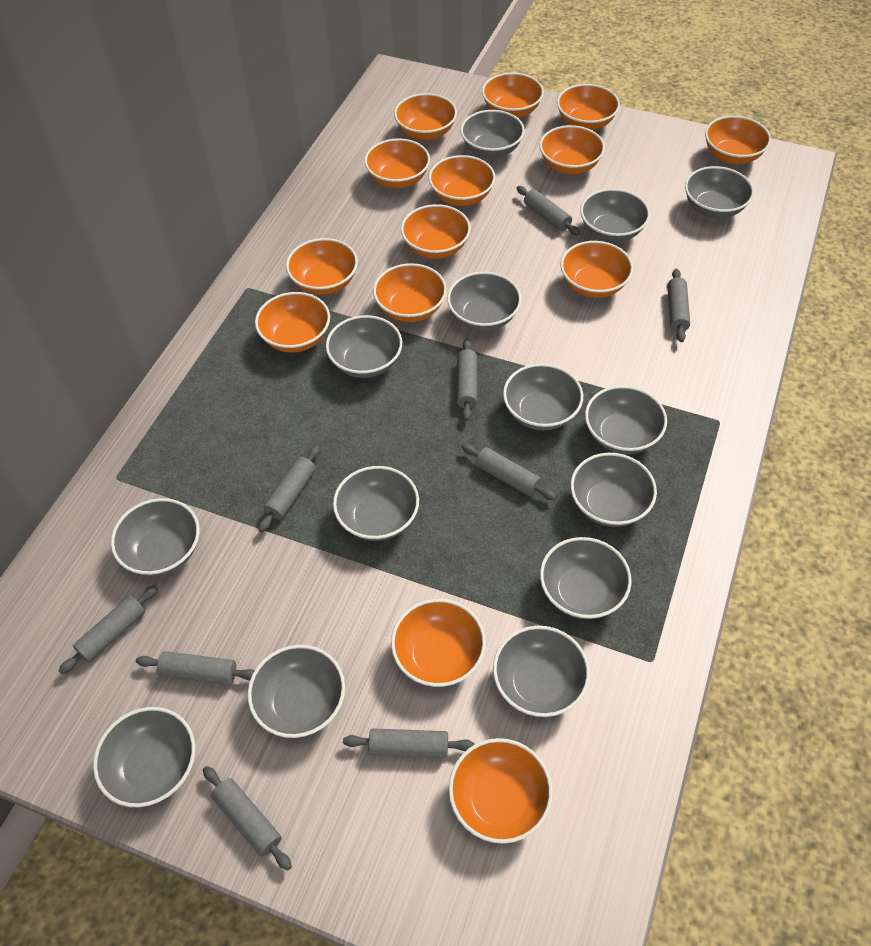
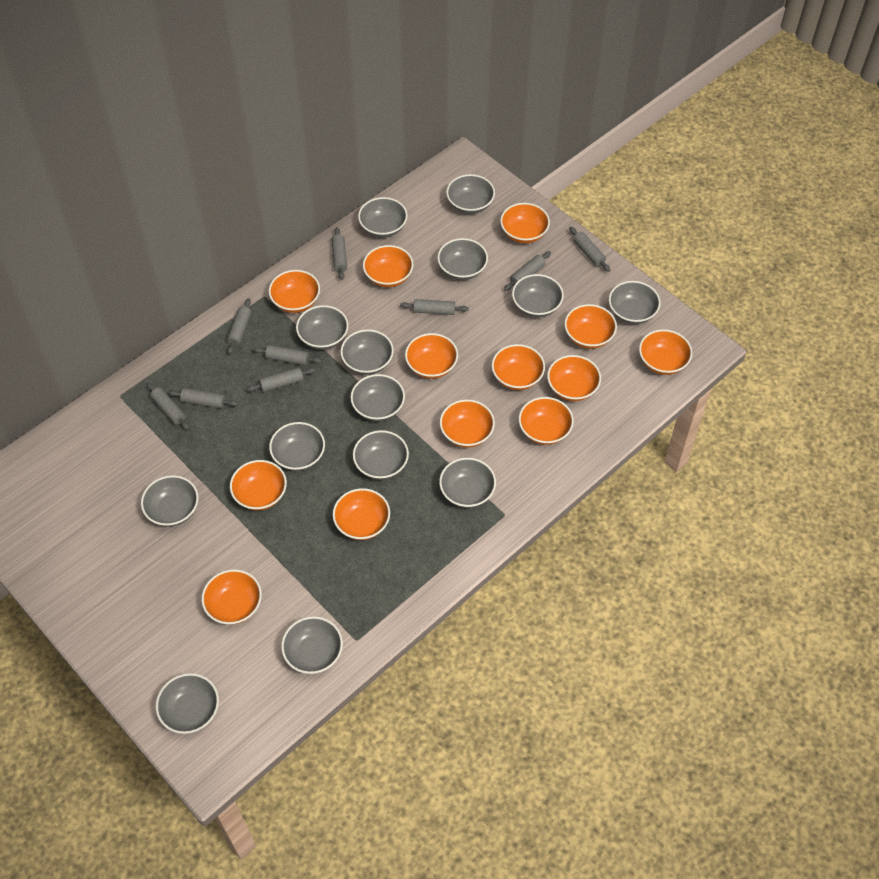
orange bowl: 14 -> 13

